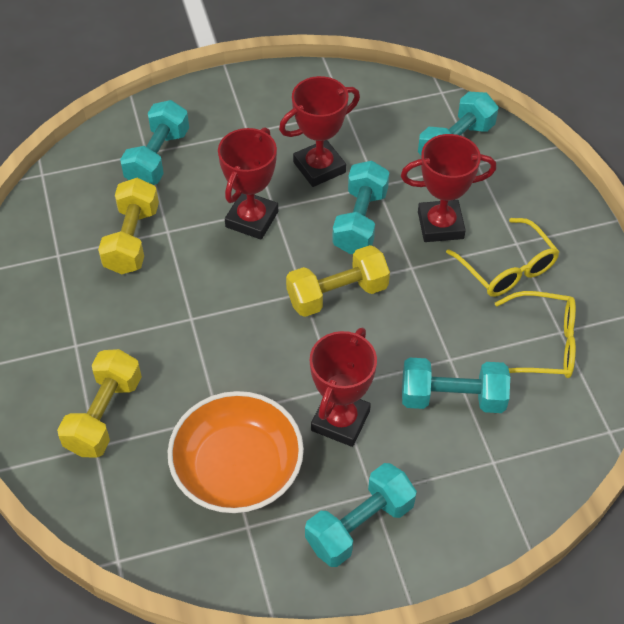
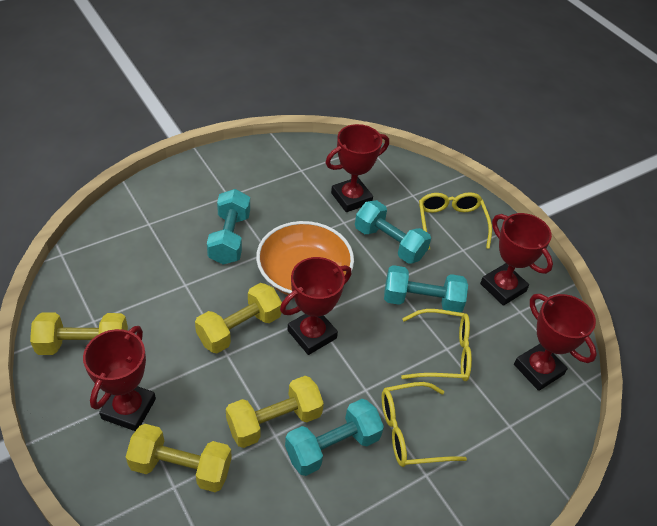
red trophy: 4 -> 5
turquoise dumbbell: 5 -> 4
yellow dumbbell: 3 -> 4
yellow glasses: 2 -> 3

